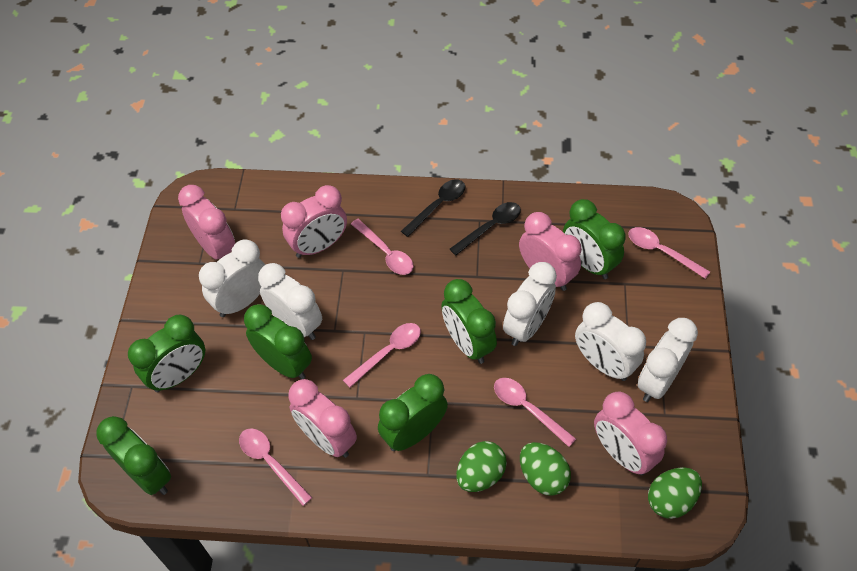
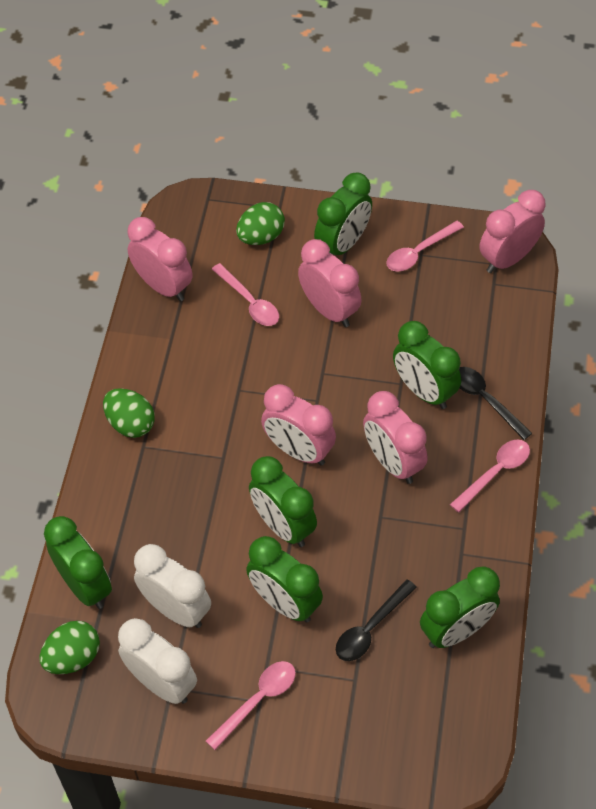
pink spoon: 5 -> 4
white clock: 5 -> 2

